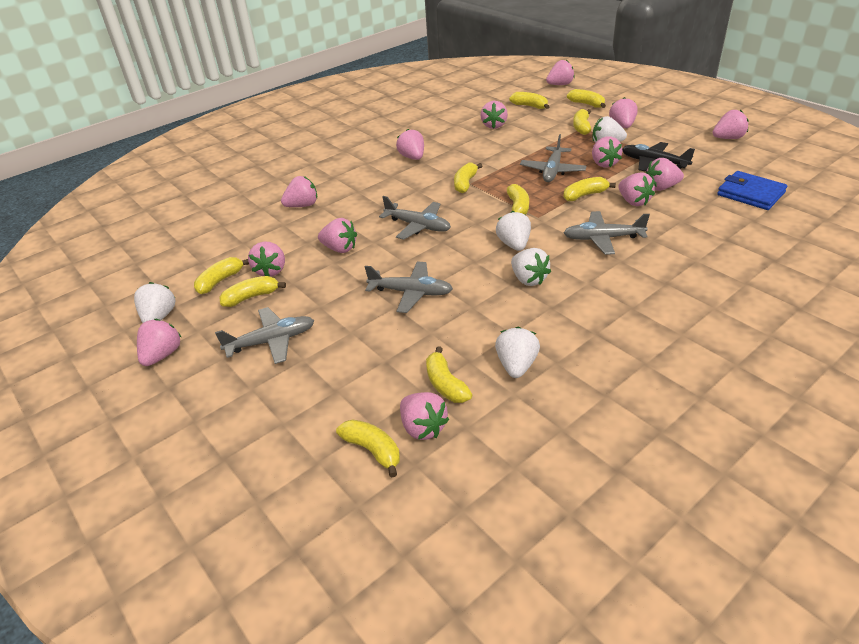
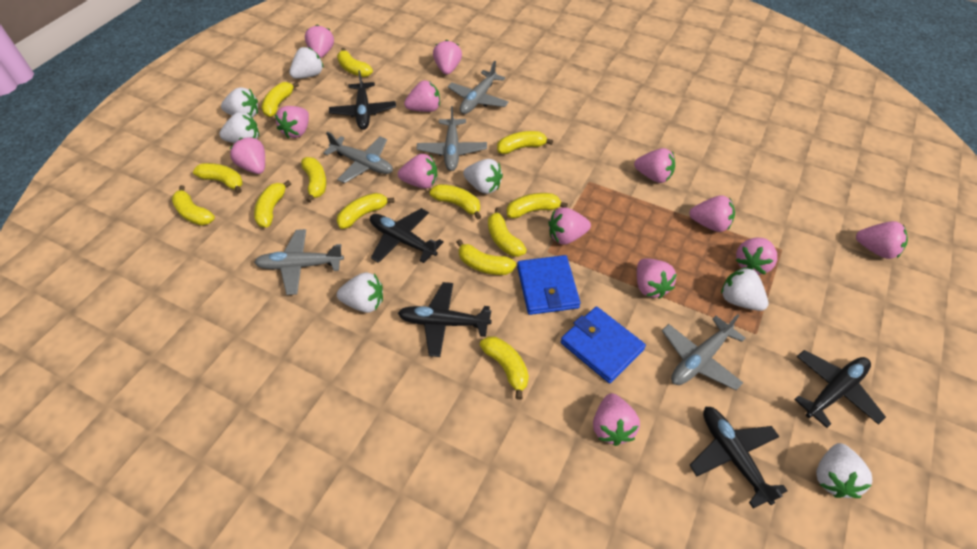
black plane: 1 -> 5
blue wallet: 1 -> 2
white strawberry: 5 -> 7
yellow banana: 10 -> 13

